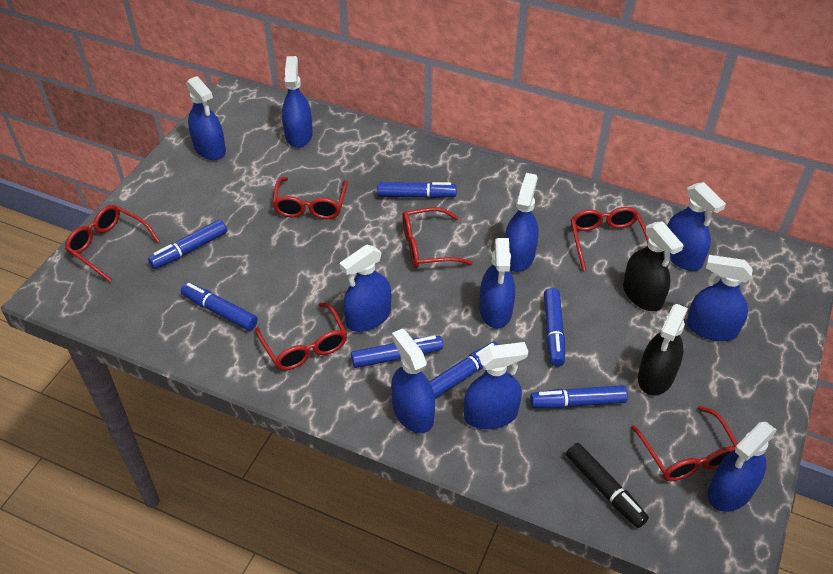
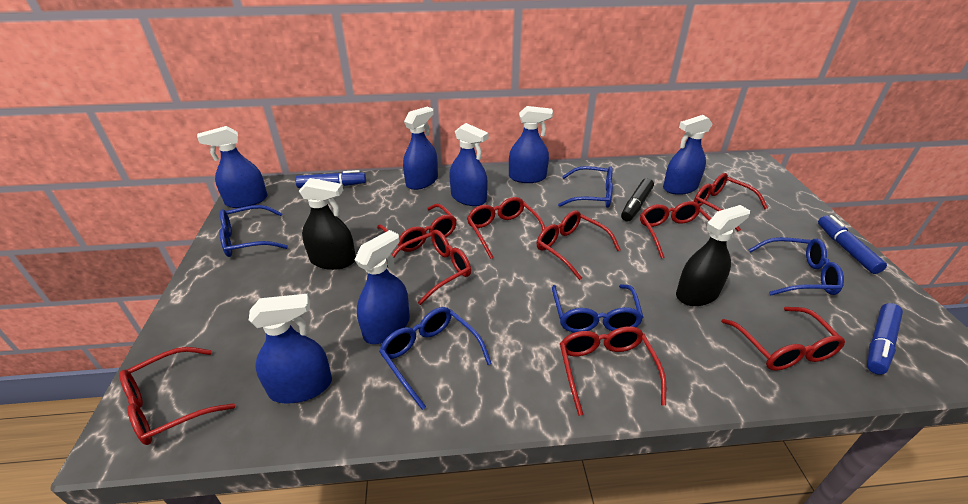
blue glasses: 0 -> 5
blue marker: 7 -> 3
blue spray bottle: 10 -> 7
red glasses: 6 -> 9

